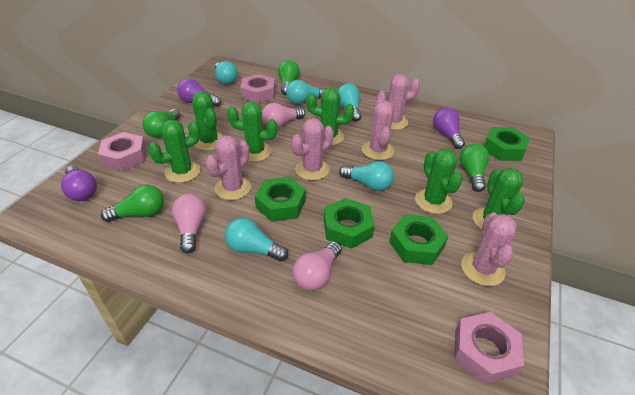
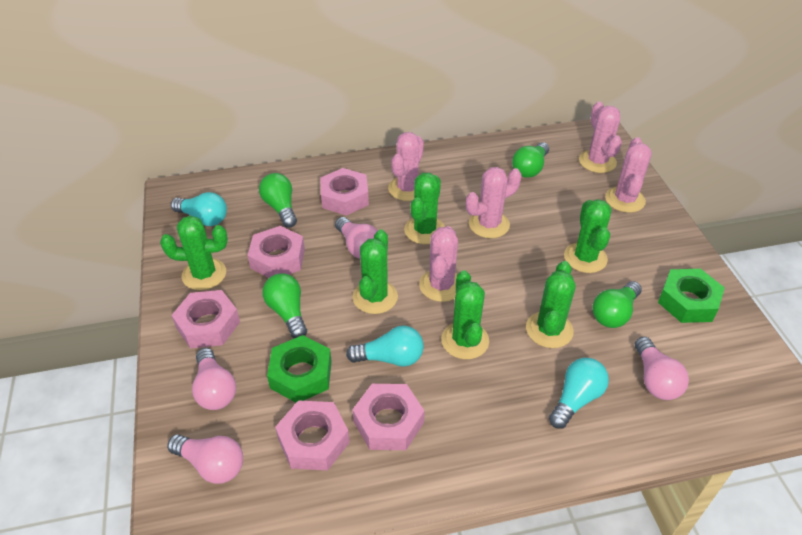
green nut: 4 -> 2
pink light bulb: 3 -> 4
pink nut: 3 -> 5
purple light bulb: 3 -> 0
turquoise light bulb: 5 -> 3

